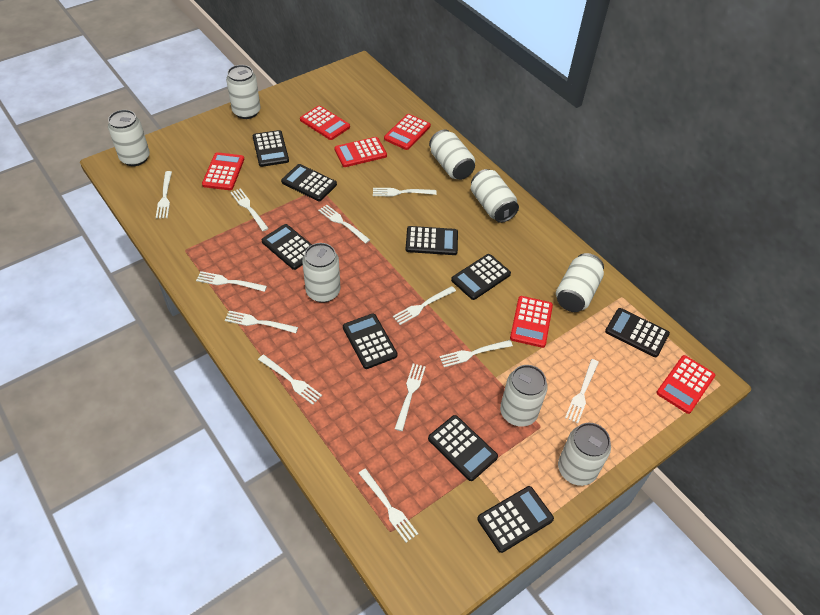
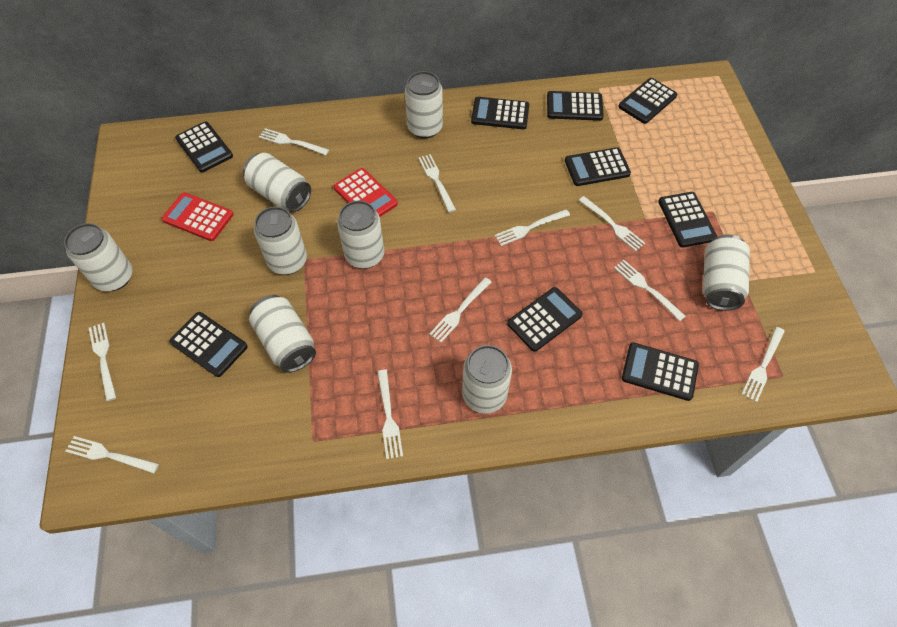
red calculator: 6 -> 2
white fork: 12 -> 10

